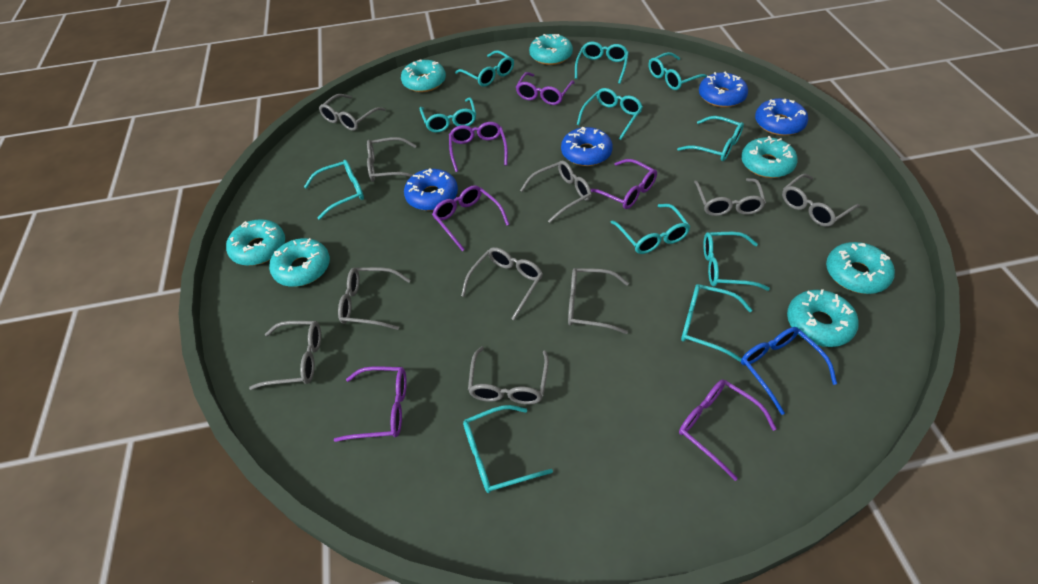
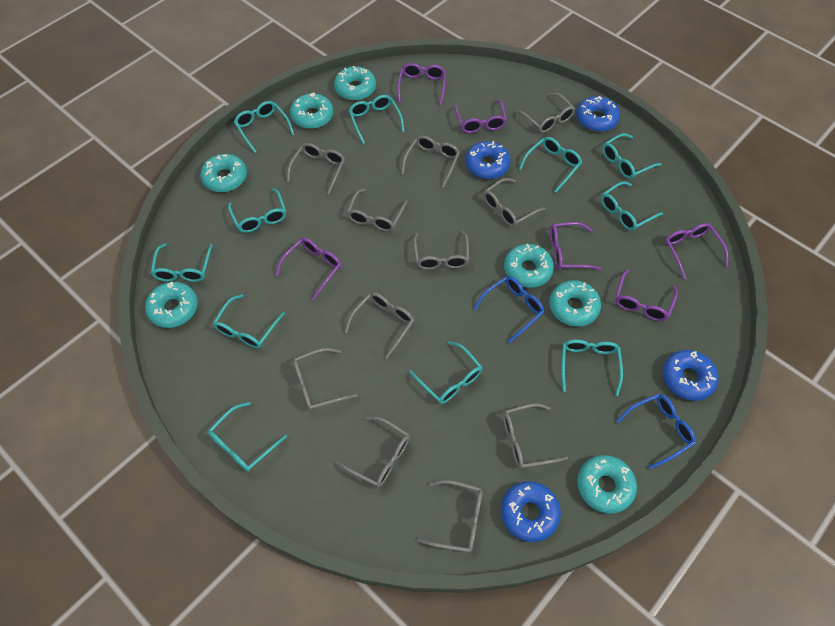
blue glasses: 1 -> 2
grey glasses: 10 -> 11

